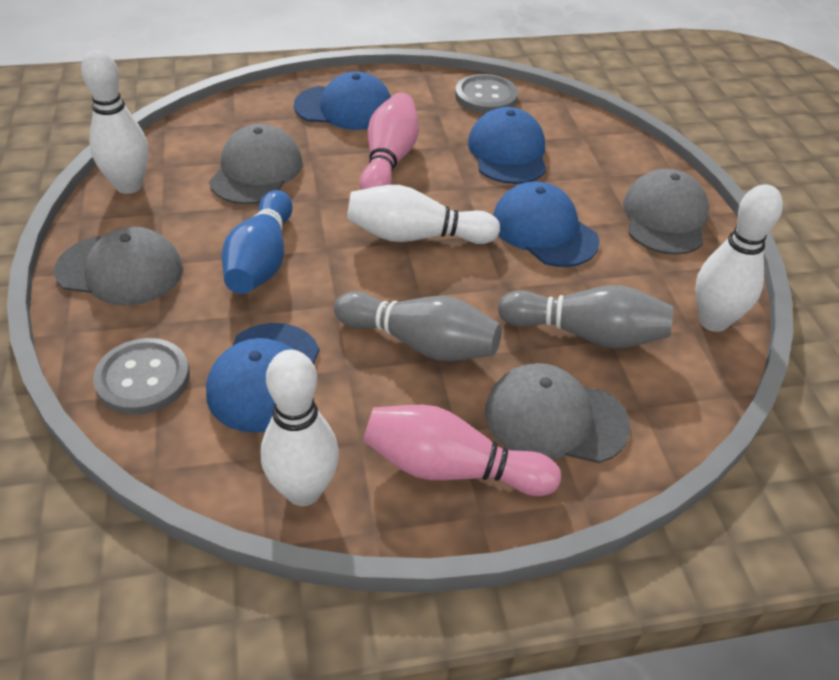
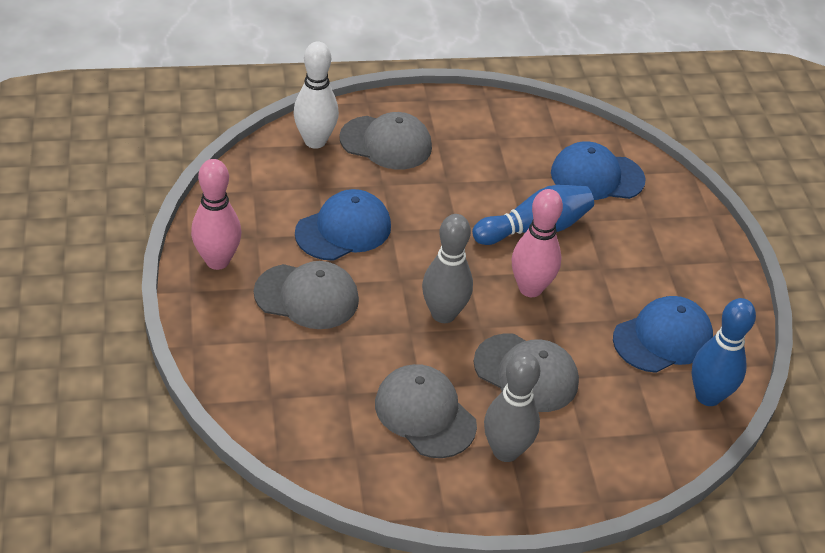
blue bowling pin: 1 -> 2
blue cap: 4 -> 3
grey button: 2 -> 0
white bowling pin: 4 -> 1

